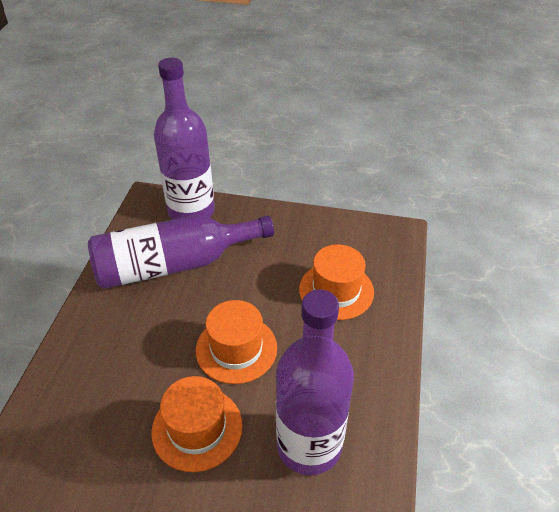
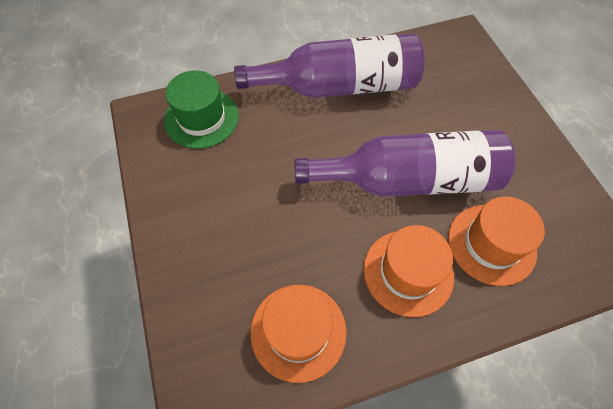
green hat: 0 -> 1
purple bottle: 3 -> 2

